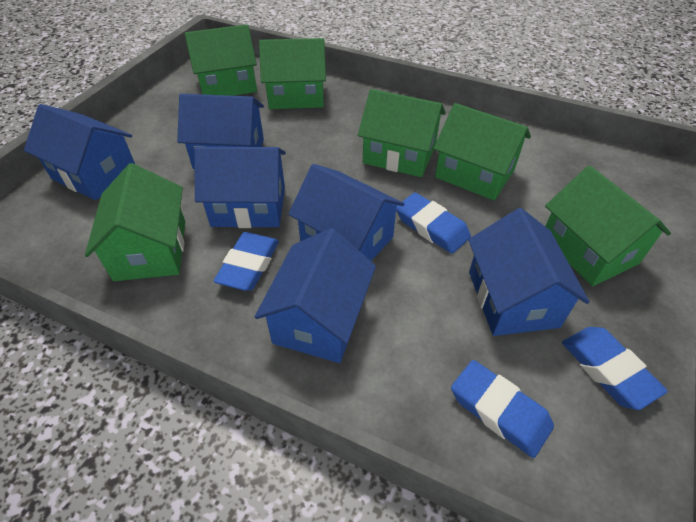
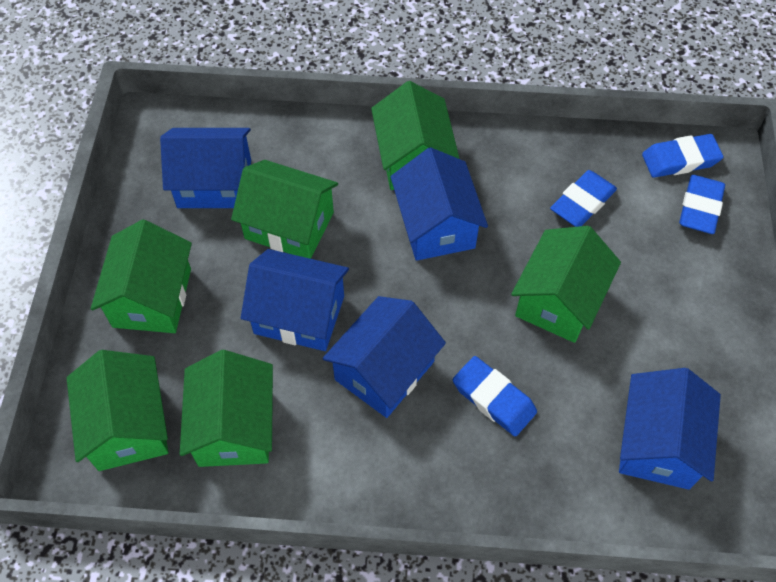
blue house: 6 -> 5

